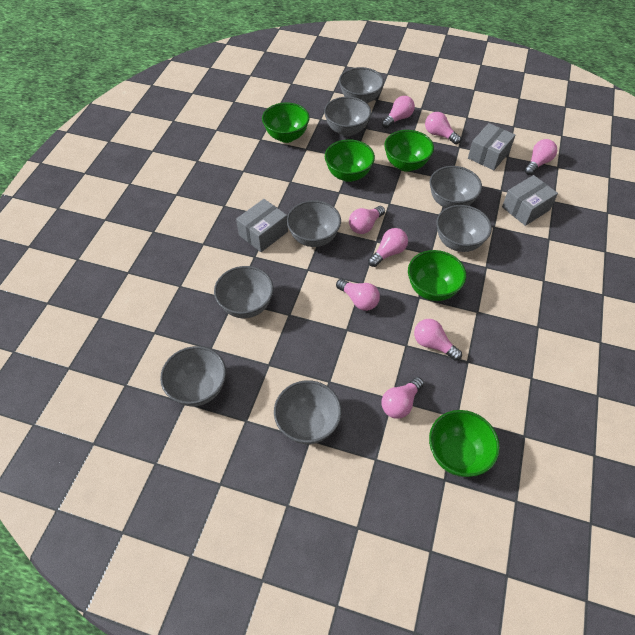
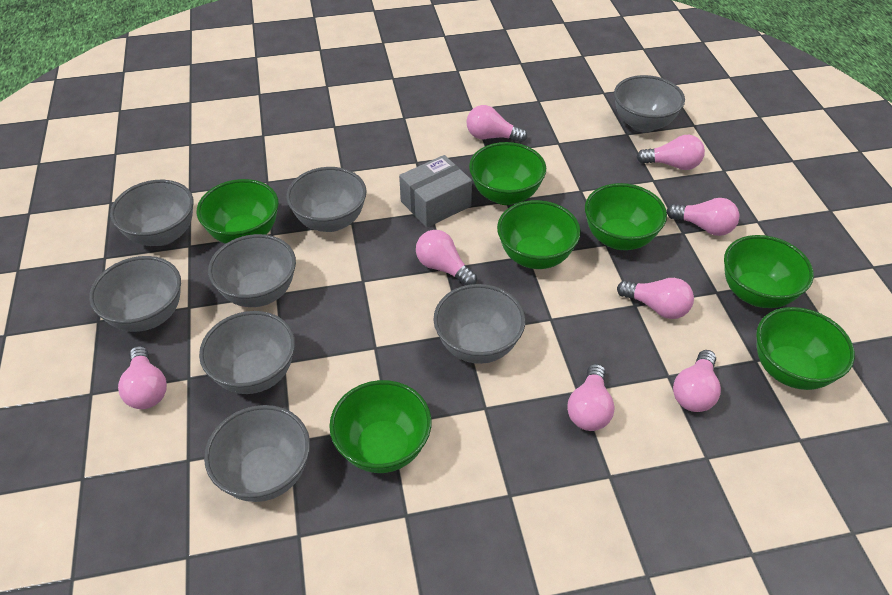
green bowl: 5 -> 7
grey box: 3 -> 1

